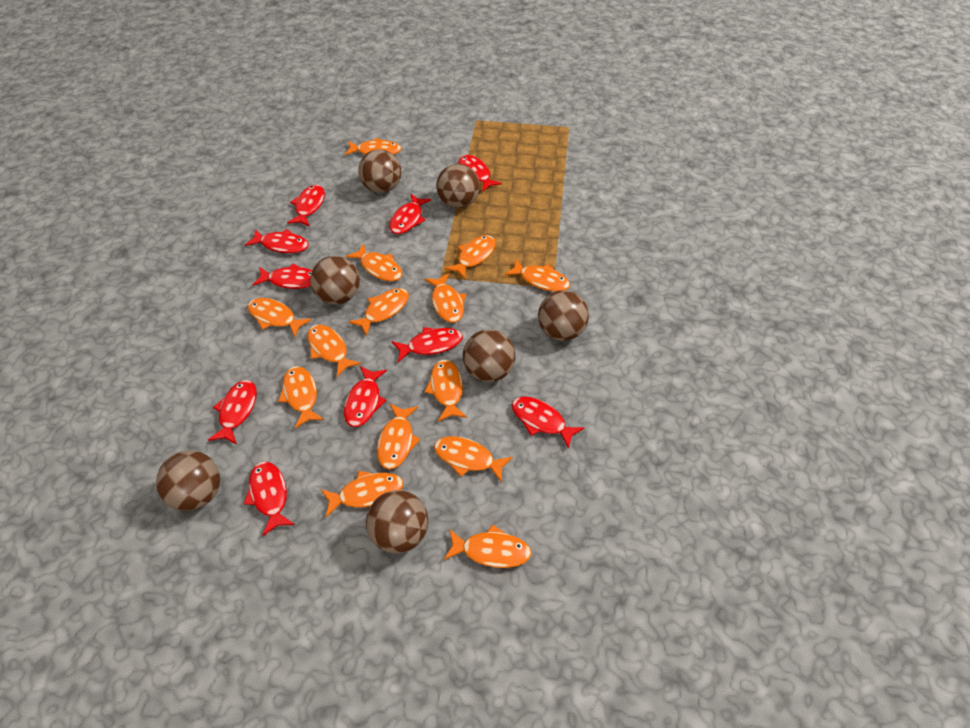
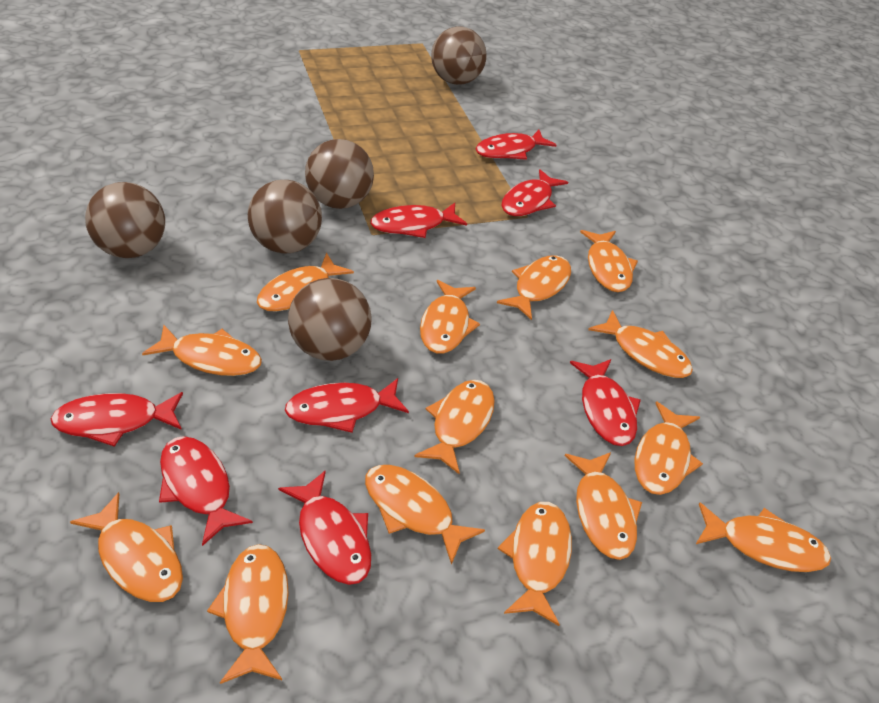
brown ball: 7 -> 5
red fish: 10 -> 8

